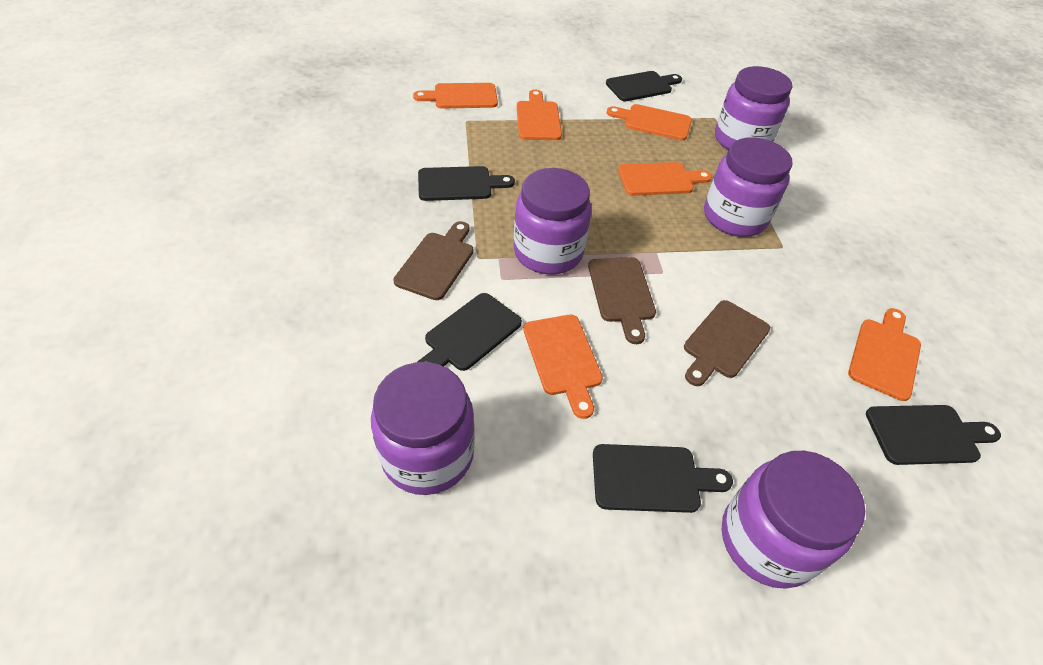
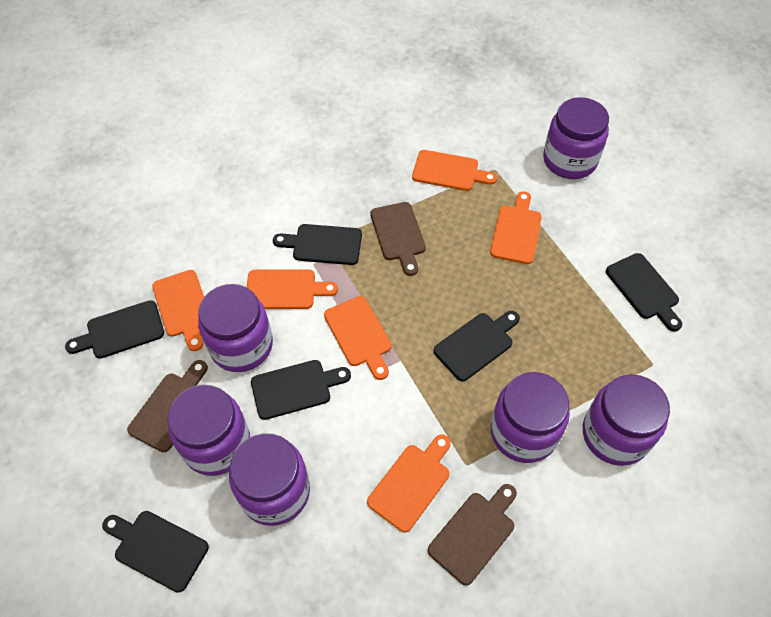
black cutting board: 5 -> 6
purple jar: 5 -> 6

